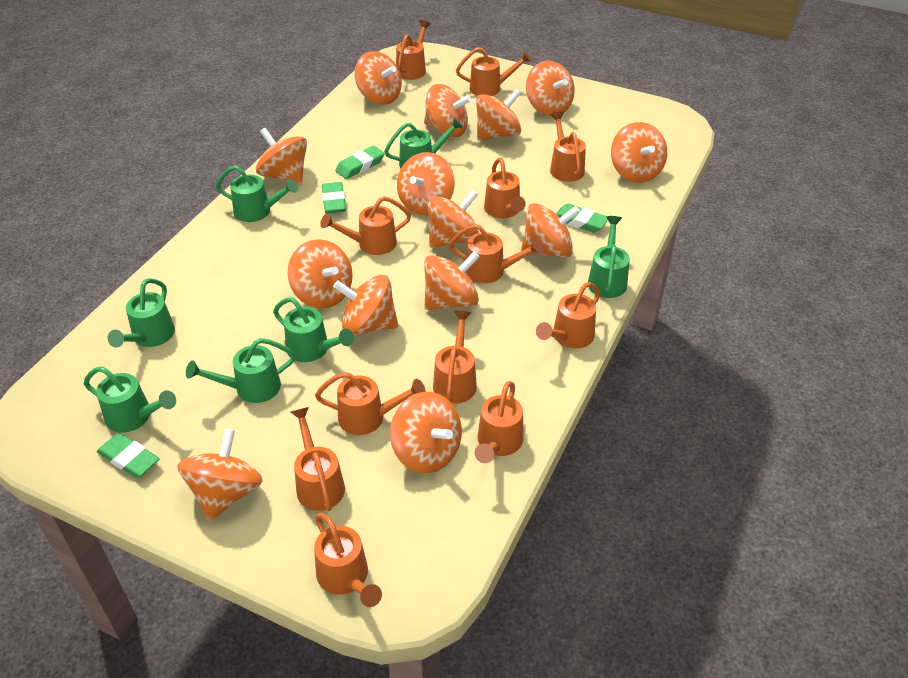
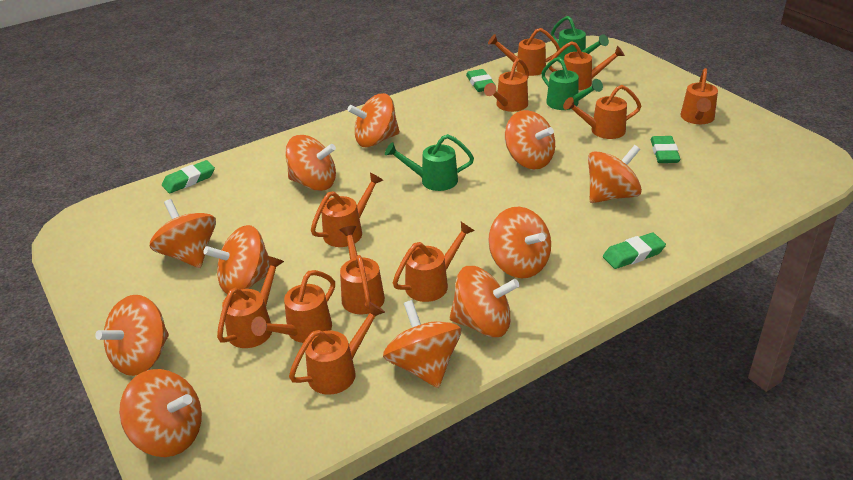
green watering can: 7 -> 3
orange spinning top: 14 -> 11
orange watering can: 12 -> 11

